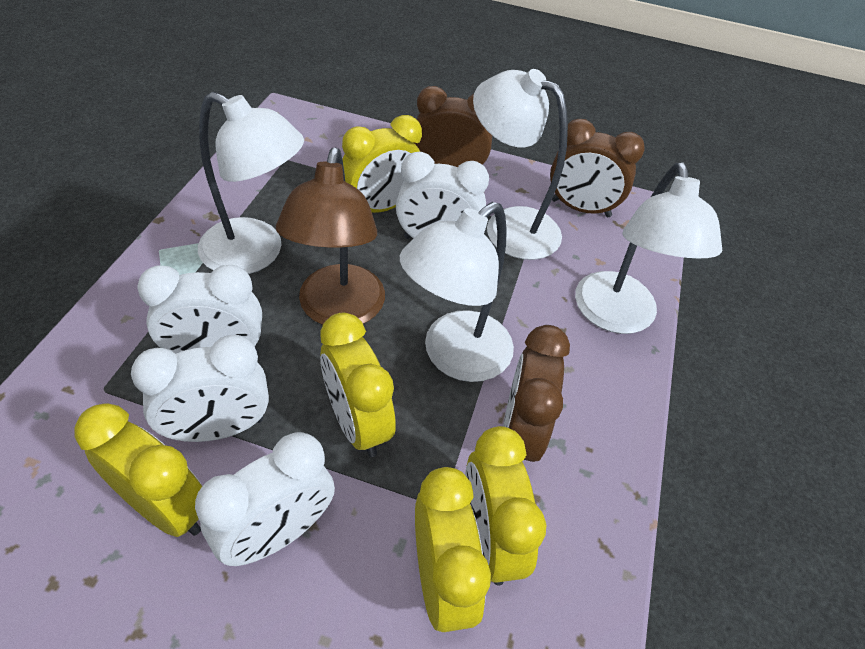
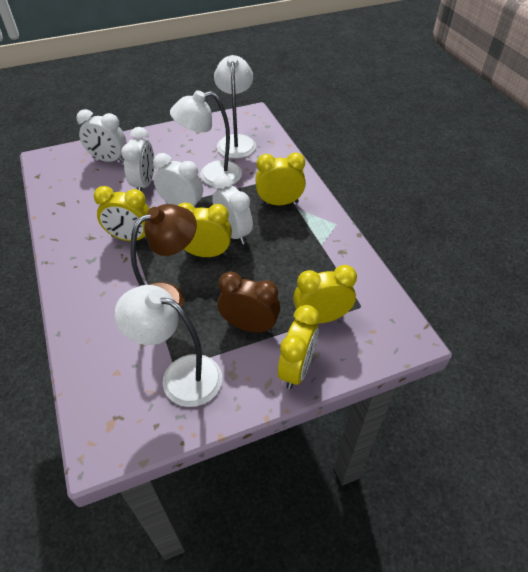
brown clock: 3 -> 1
white lamp: 4 -> 3

